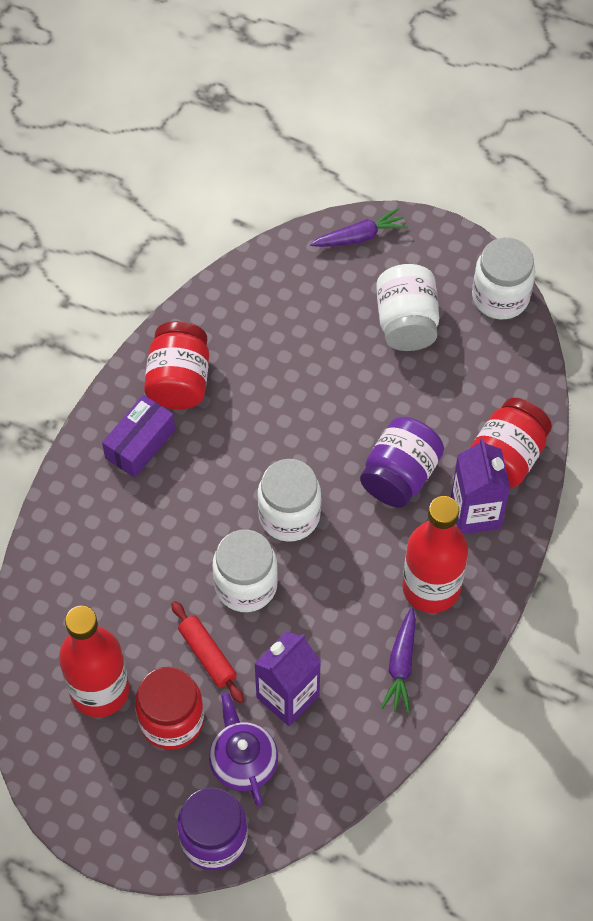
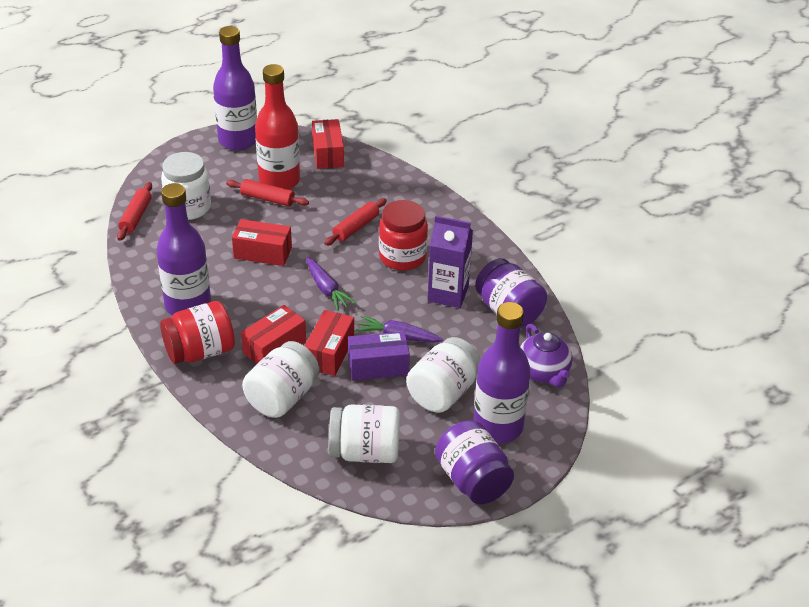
purple bottle: 0 -> 3
purple carton: 2 -> 1
red bottle: 2 -> 1
red box: 0 -> 4
red jar: 3 -> 2
red rolling pin: 1 -> 3

